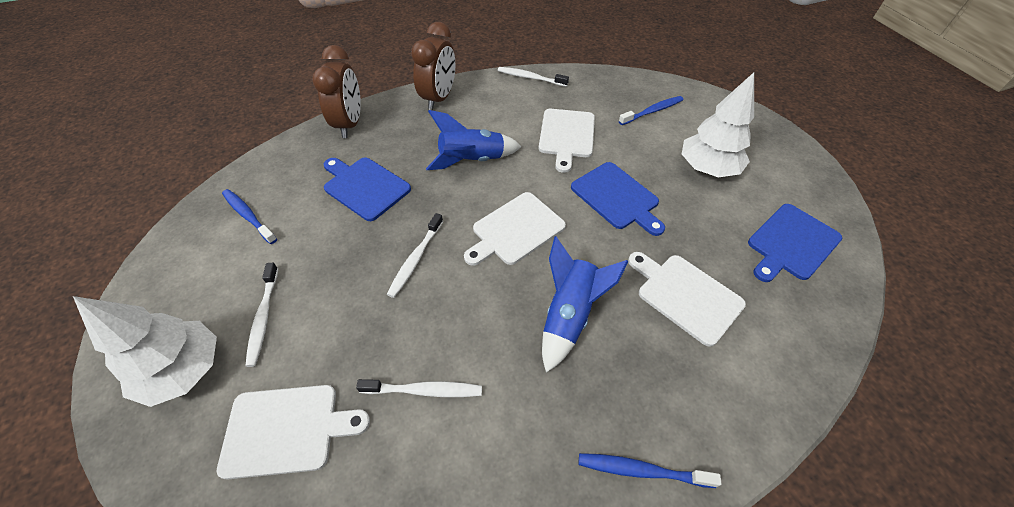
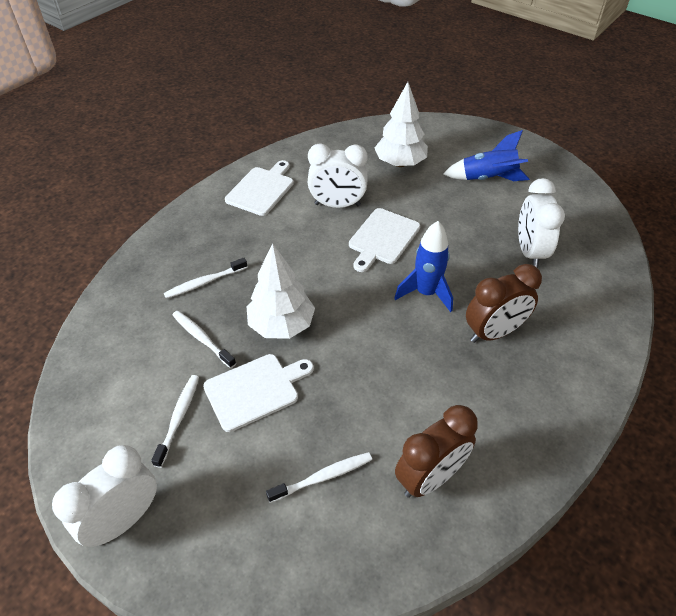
blue cutting board: 3 -> 0
blue toothbrush: 3 -> 0
white clock: 0 -> 3
white cutting board: 4 -> 3

